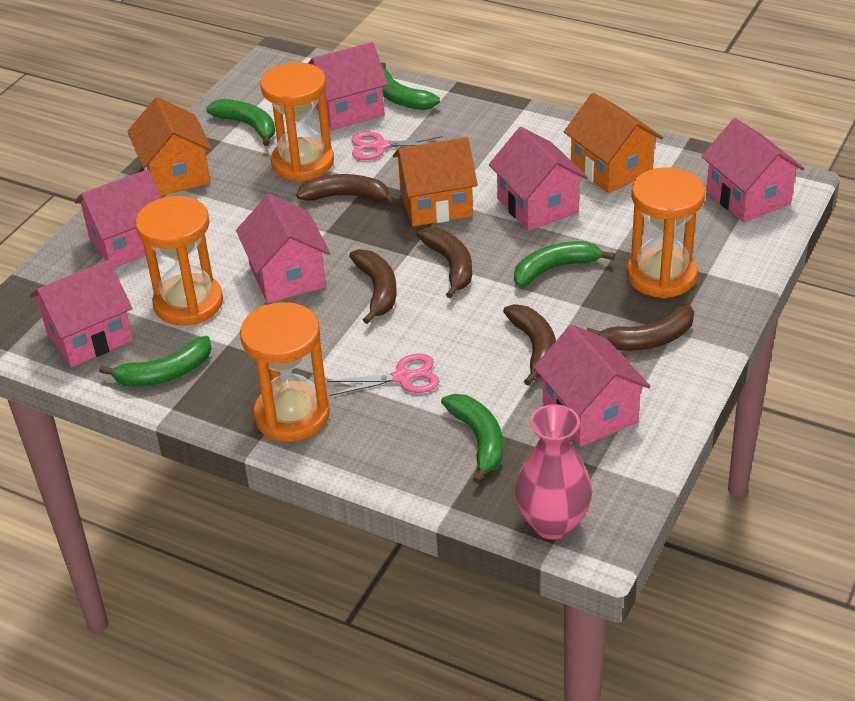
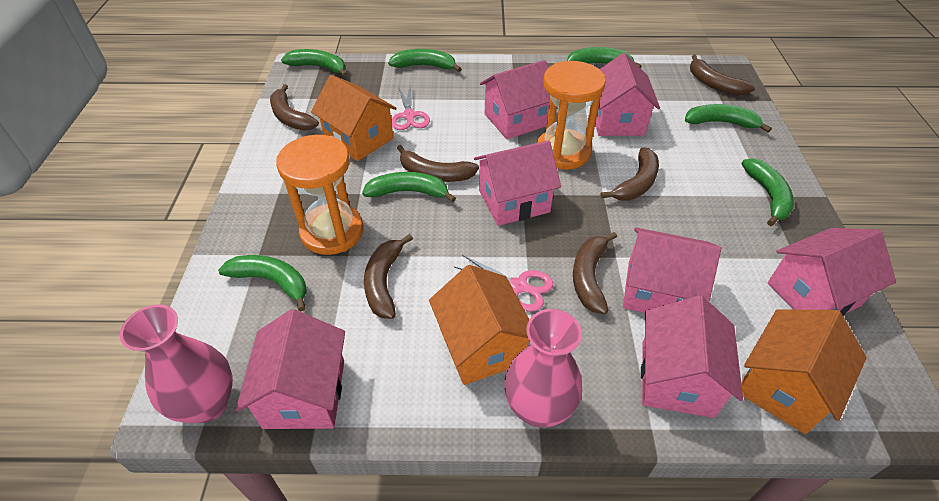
brown banana: 5 -> 6
green banana: 5 -> 7
orange hourglass: 4 -> 2
pink vase: 1 -> 2

